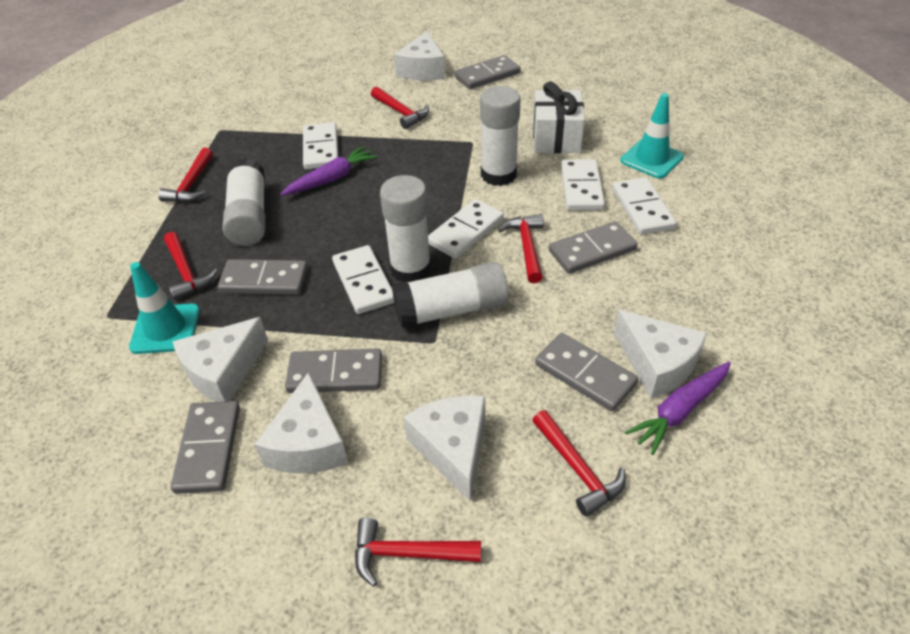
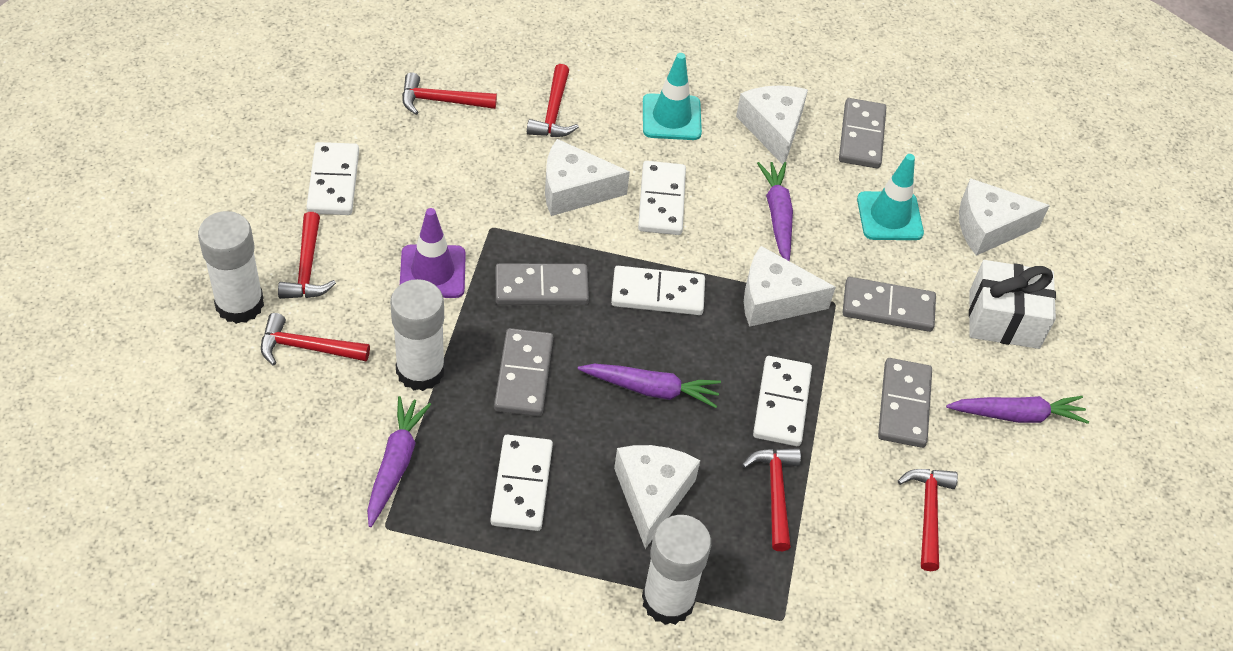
grey domino: 6 -> 5
purple carrot: 2 -> 4
purple traffic cone: 0 -> 1
white glue stick: 4 -> 3

